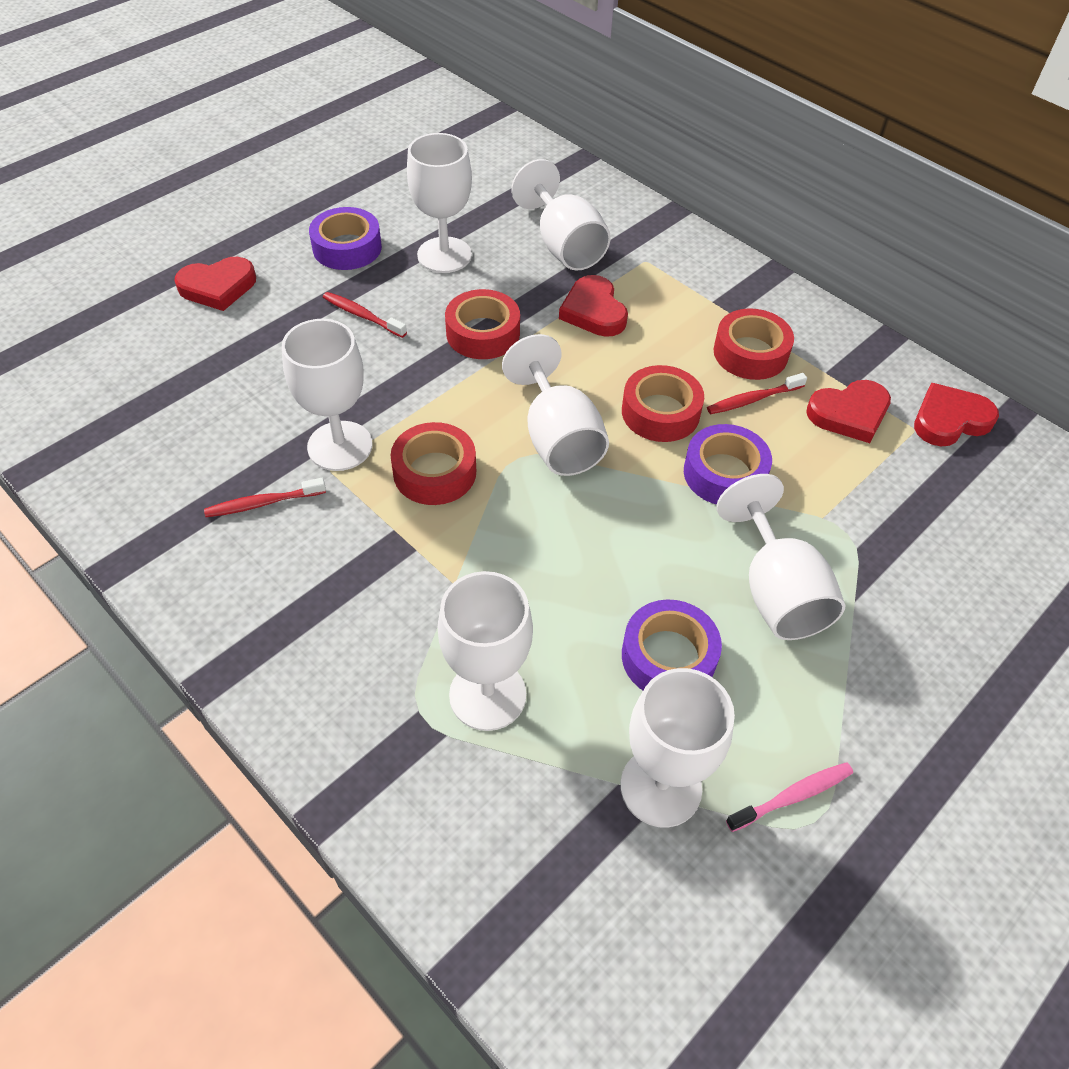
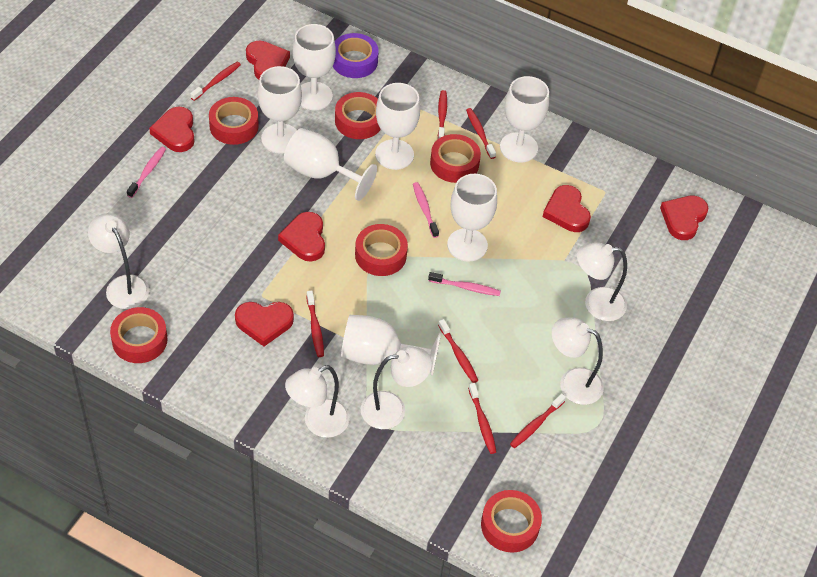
pink toothbrush: 1 -> 3
purple tape: 3 -> 1
red heart: 4 -> 6
red tape: 4 -> 6
red toothbrush: 3 -> 7
white lamp: 0 -> 5

